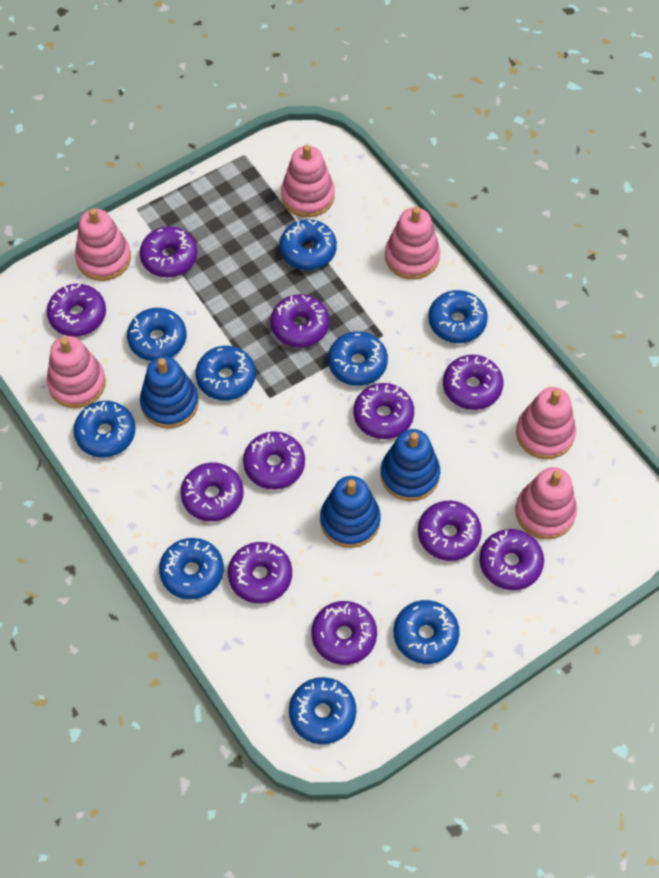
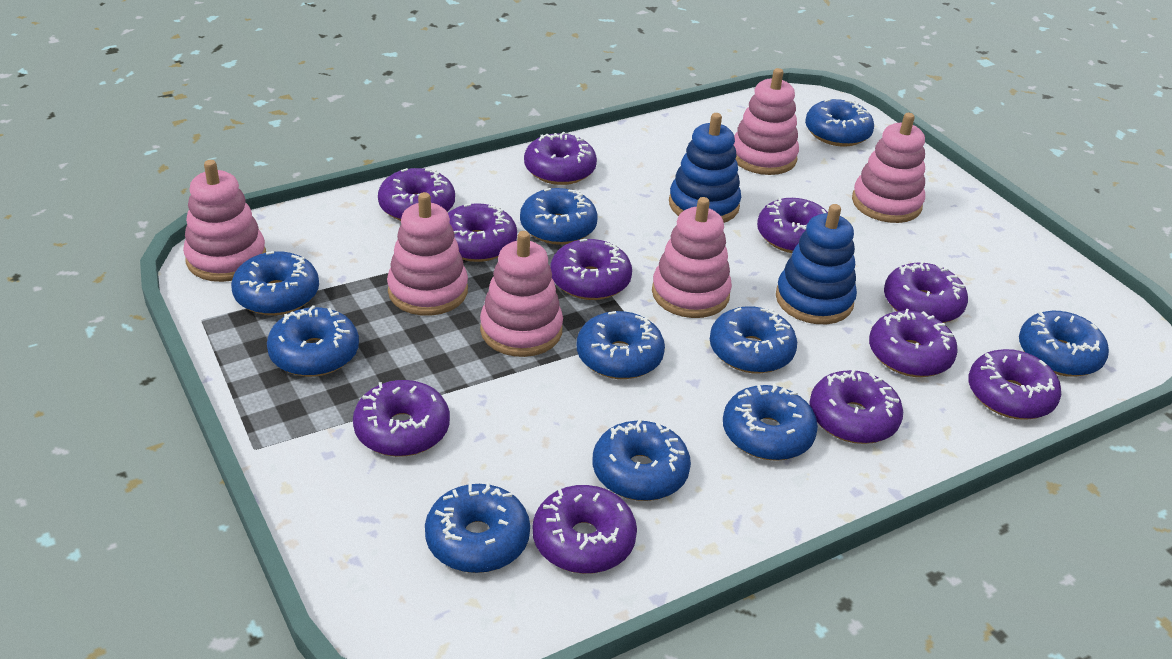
blue donut: 9 -> 10
blue stacking toy: 3 -> 2

